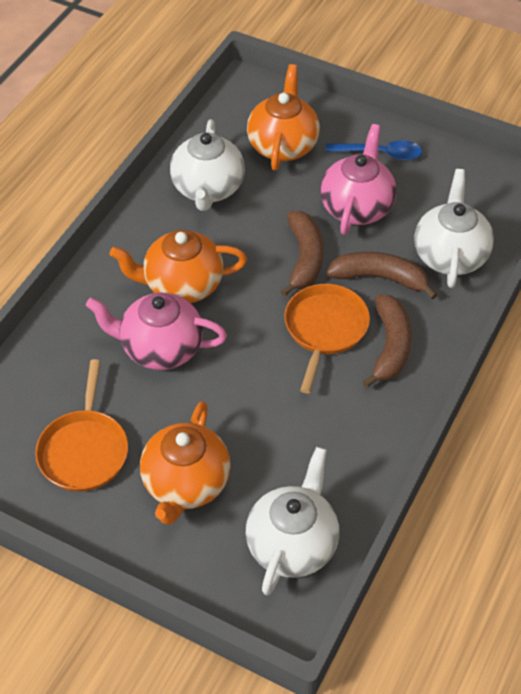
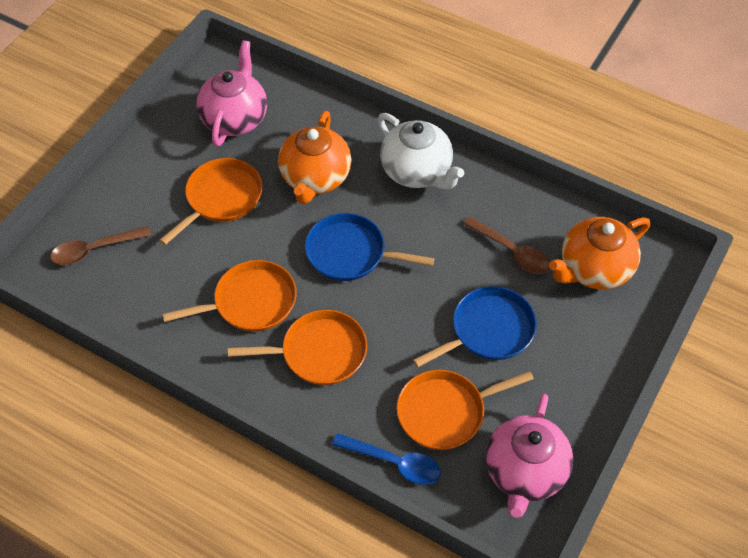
blue pan: 0 -> 2
brown banana: 3 -> 0
brown spoon: 0 -> 2
orange pan: 2 -> 4
orange teapot: 3 -> 2
white teapot: 3 -> 1

